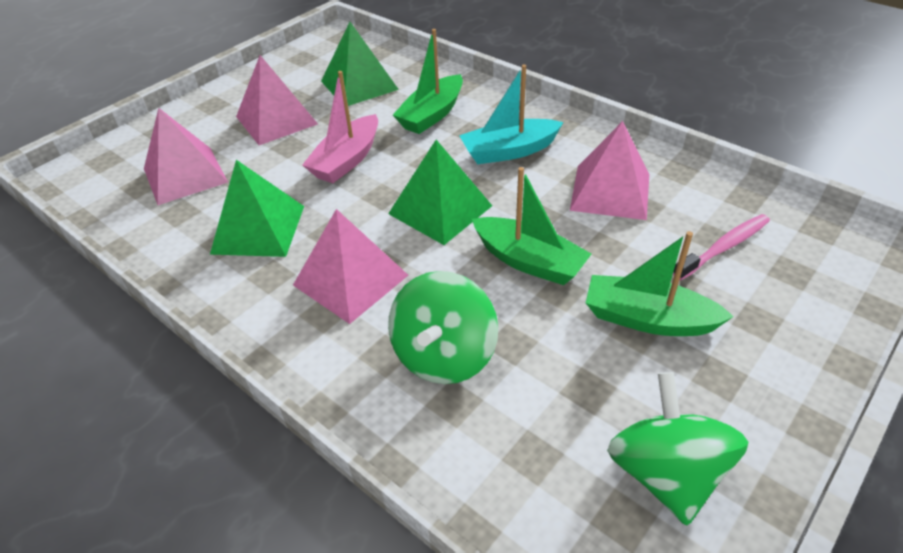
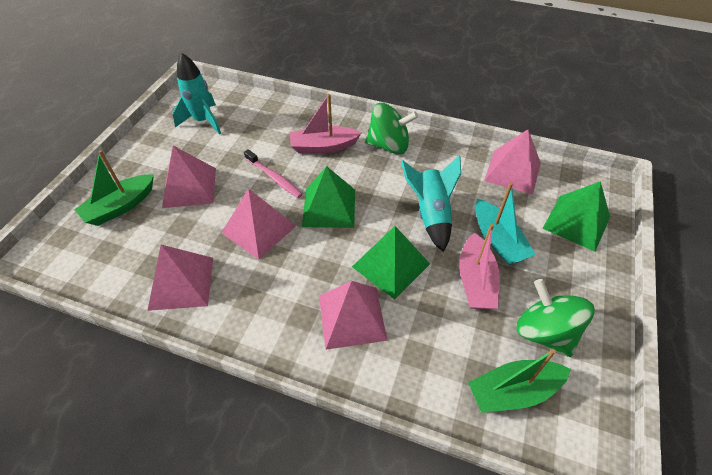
green boat: 3 -> 2
pink boat: 1 -> 2
pink pyramid: 4 -> 5
turquoise rocket: 0 -> 2

